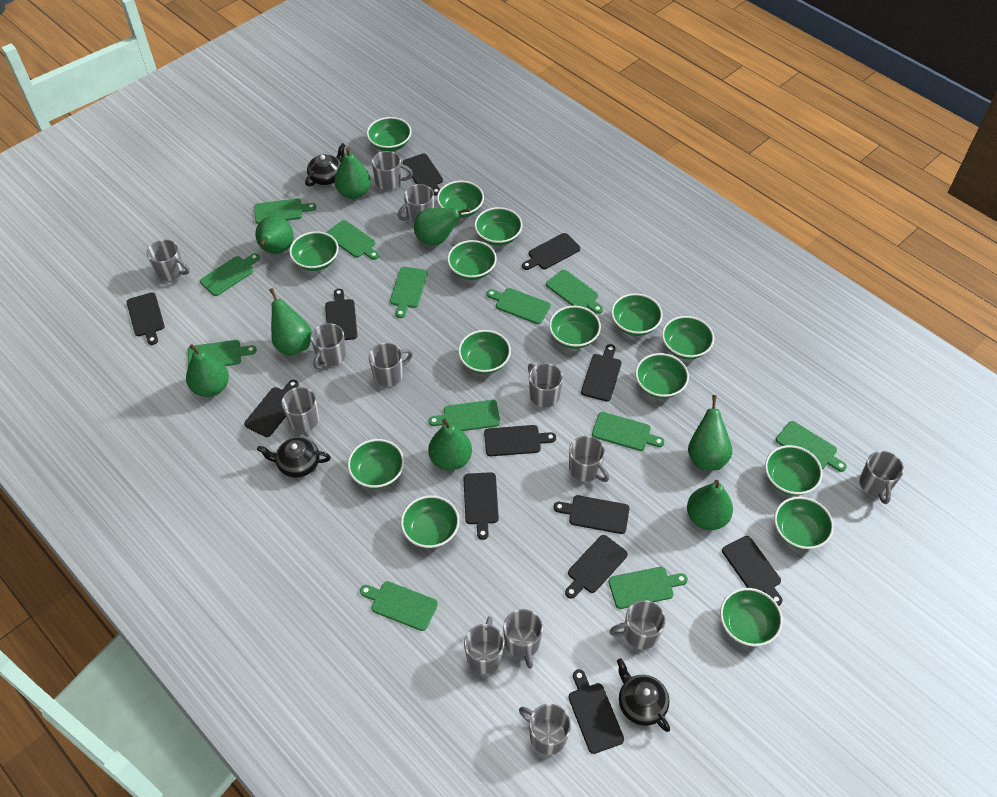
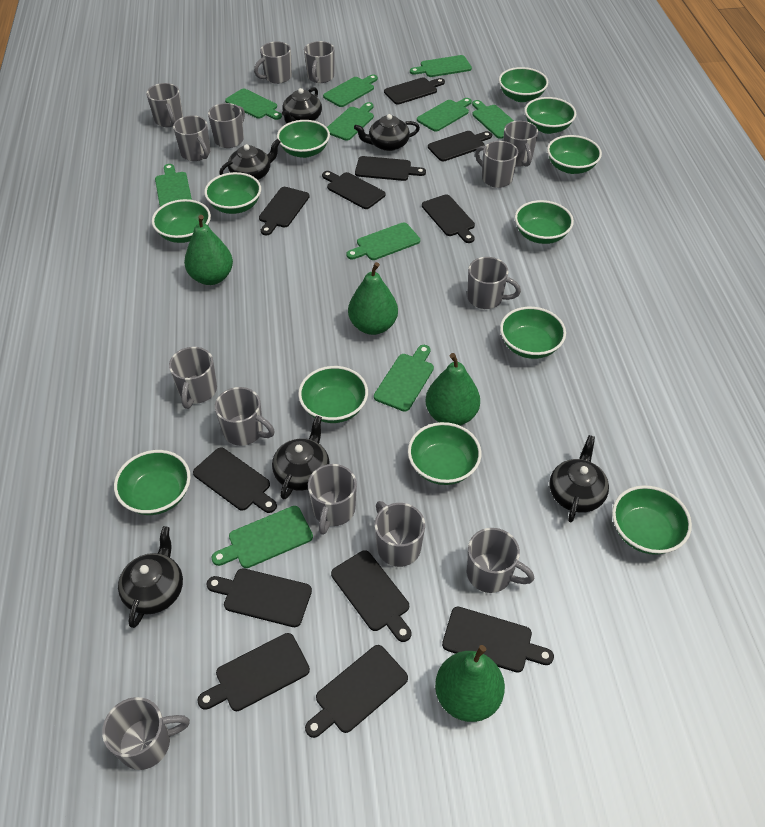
black teapot: 3 -> 6
green bowl: 15 -> 12
green cutting board: 12 -> 10
green pear: 8 -> 4
grey mug: 13 -> 14

